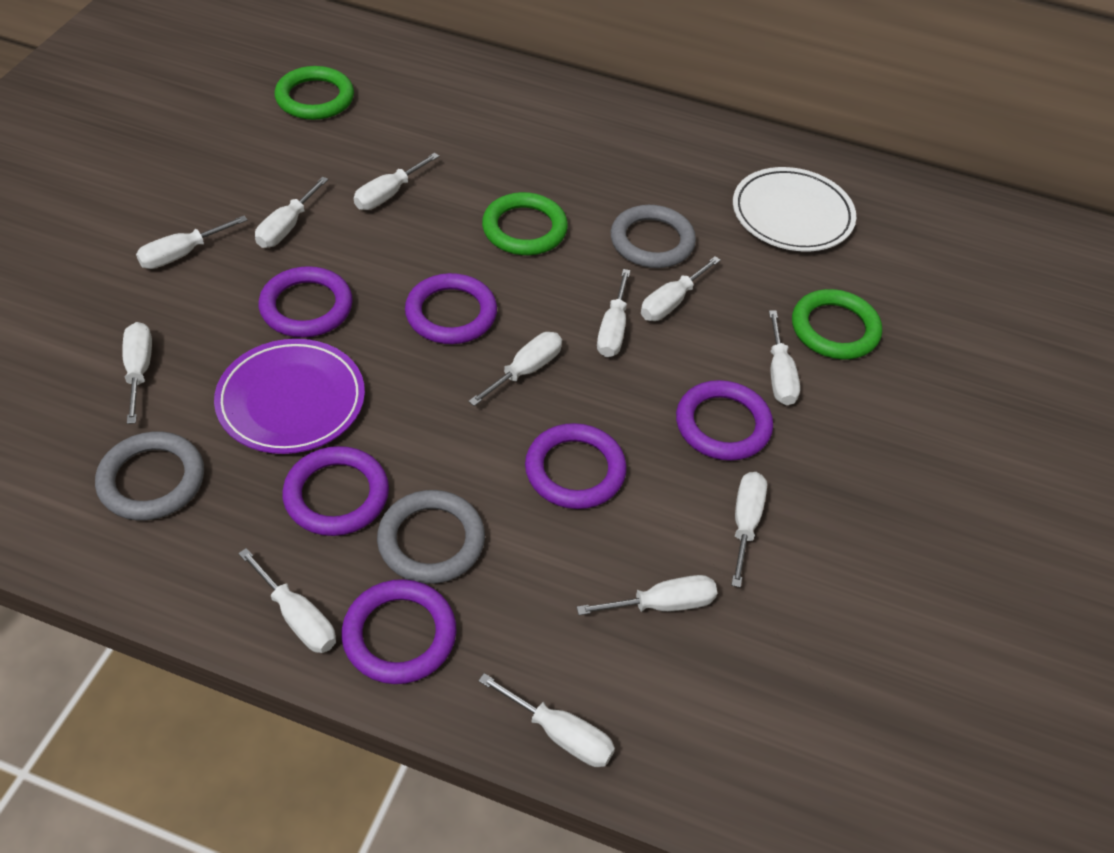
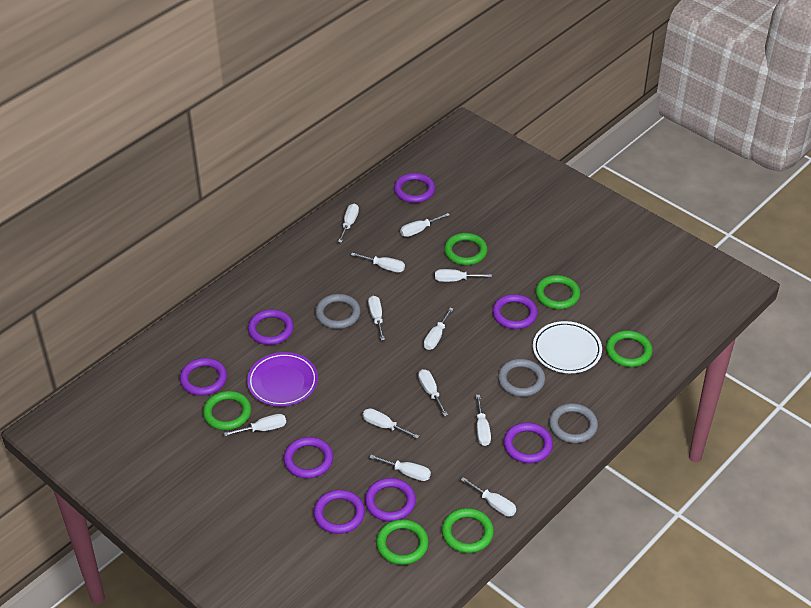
green ring: 3 -> 6
purple ring: 6 -> 8

